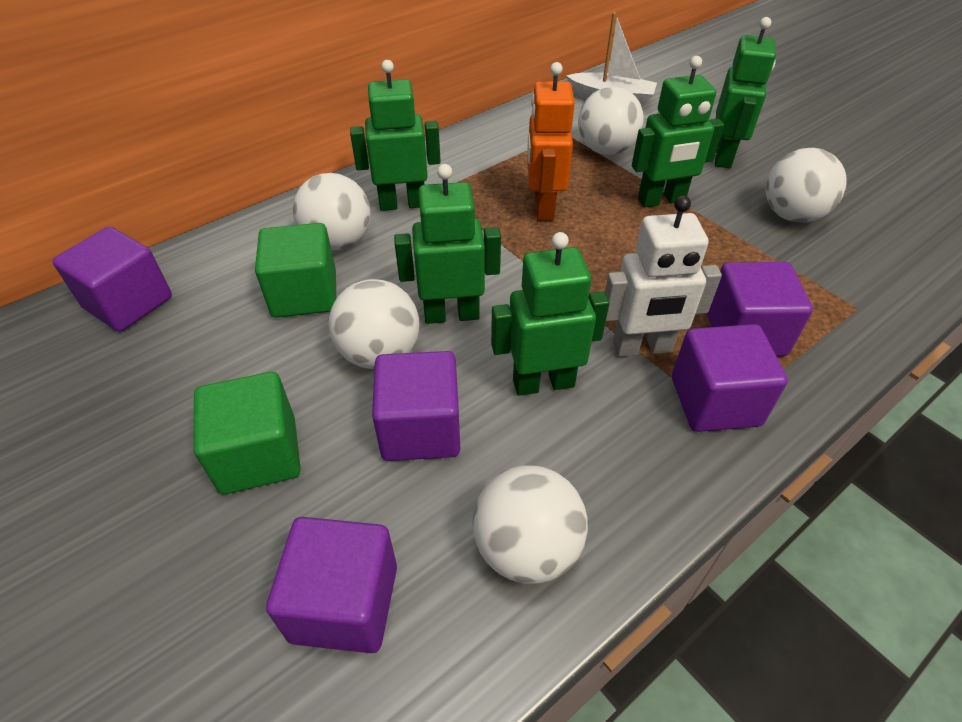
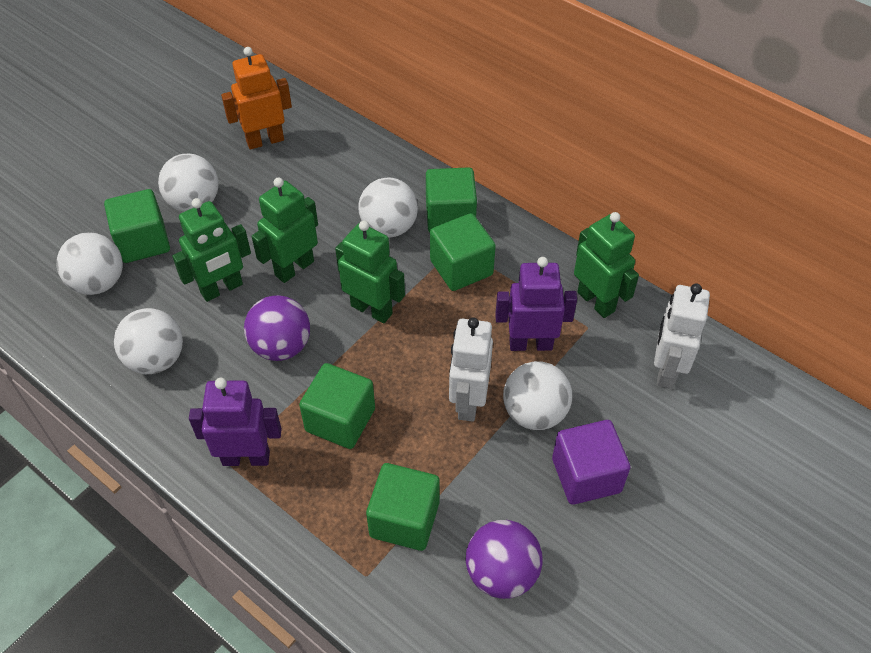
green cube: 2 -> 5
green robot: 5 -> 4
purple ball: 0 -> 2
purple cube: 5 -> 1
purple robot: 0 -> 2
white boat: 1 -> 0
white robot: 1 -> 2

